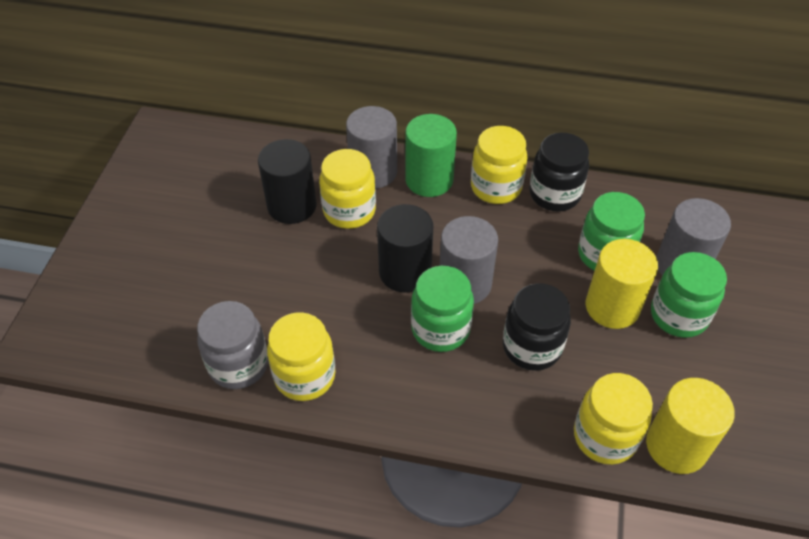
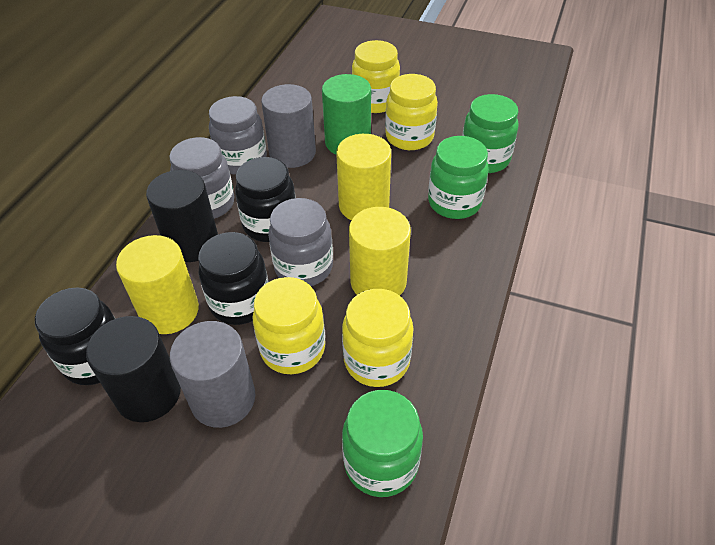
black jar: 2 -> 3
grey cylinder: 3 -> 2
grey jar: 1 -> 3
yellow cylinder: 2 -> 3

